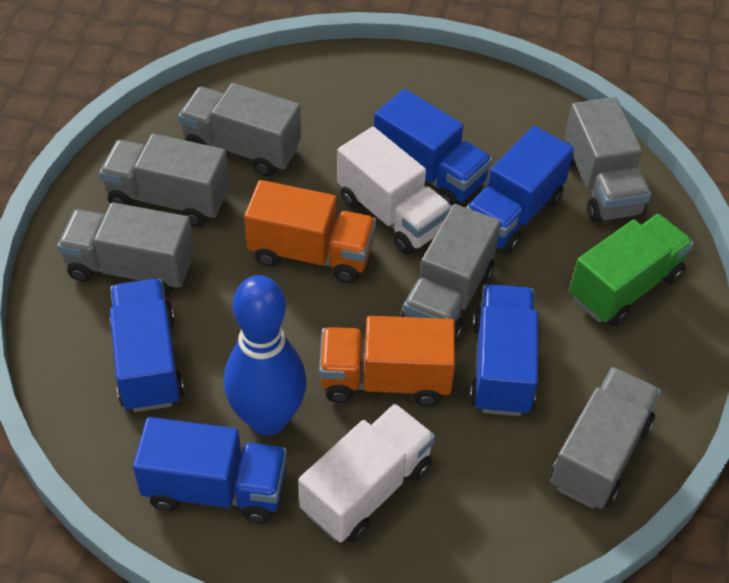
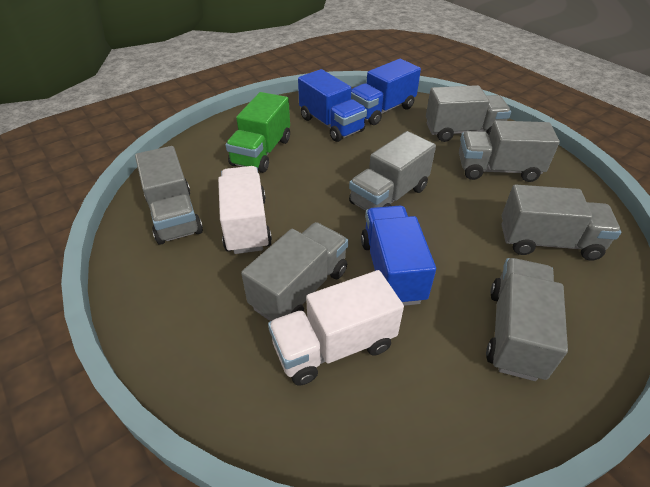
blue bowling pin: 1 -> 0
blue truck: 5 -> 3
grey truck: 6 -> 7
orange truck: 2 -> 0

